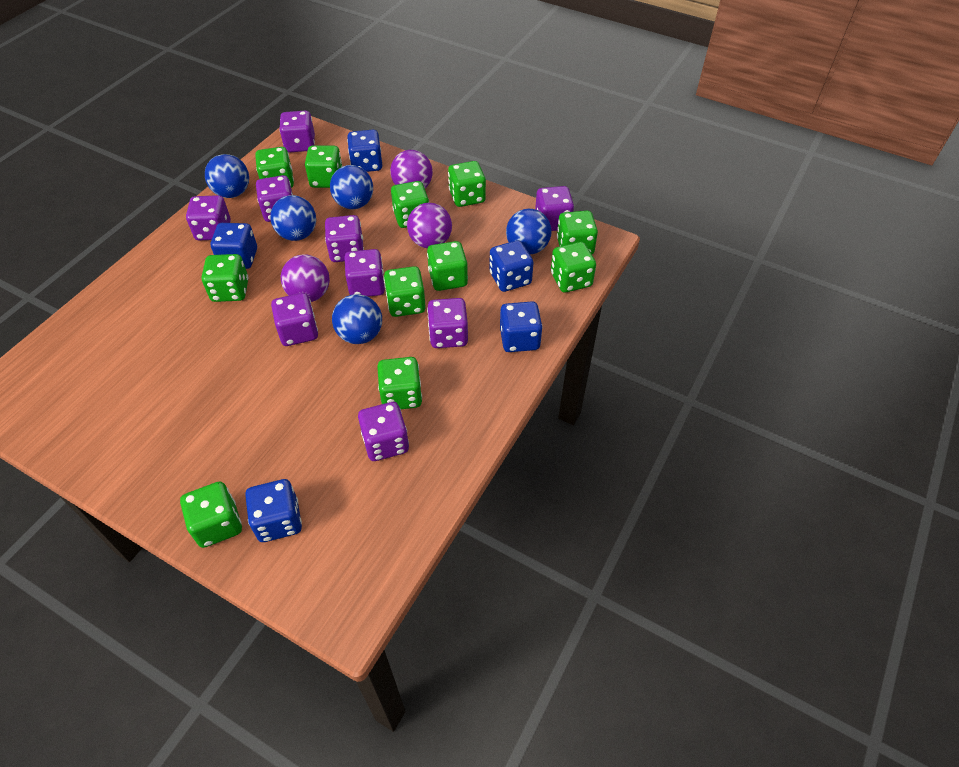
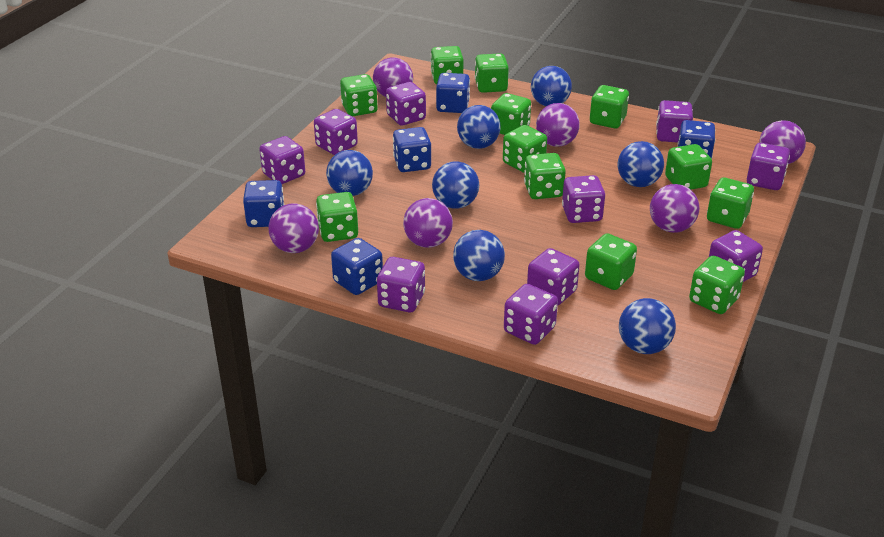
blue ball: 5 -> 7
green dice: 11 -> 12
purple ball: 3 -> 6
purple dice: 9 -> 10

